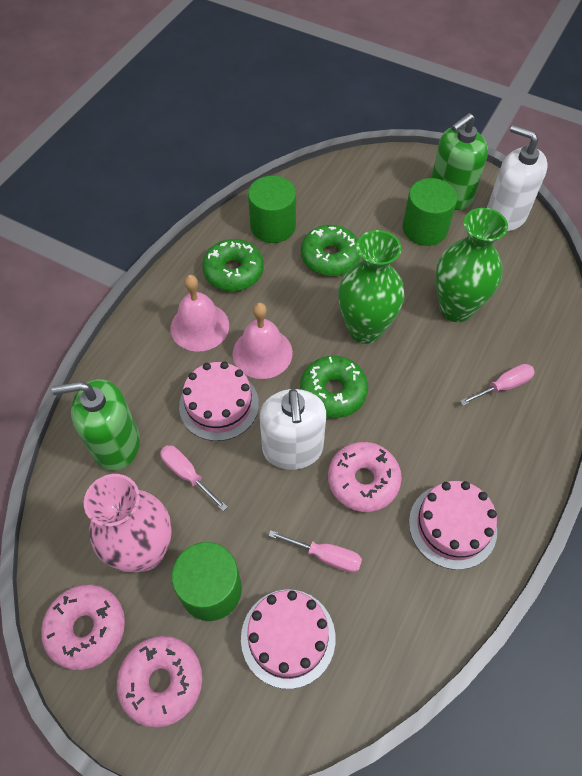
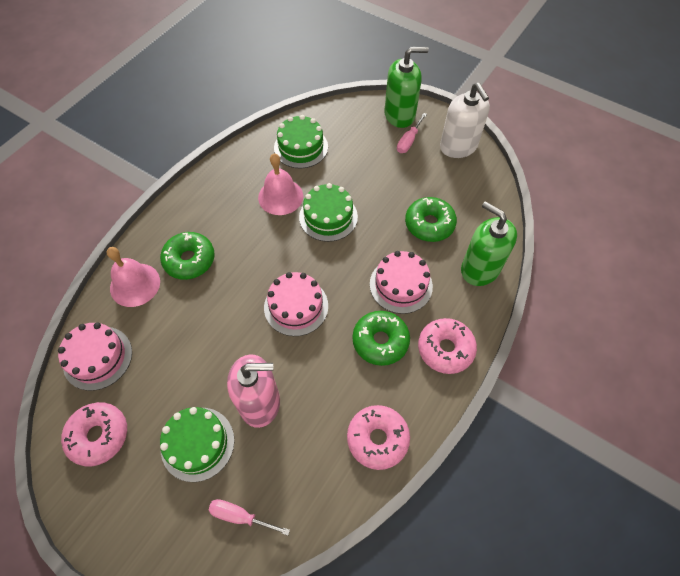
green cake: 0 -> 3
green cylinder: 3 -> 0
green vase: 2 -> 0
pink screwdriver: 3 -> 2
pink soap dispenser: 0 -> 1
pink vase: 1 -> 0
white soap dispenser: 2 -> 1

